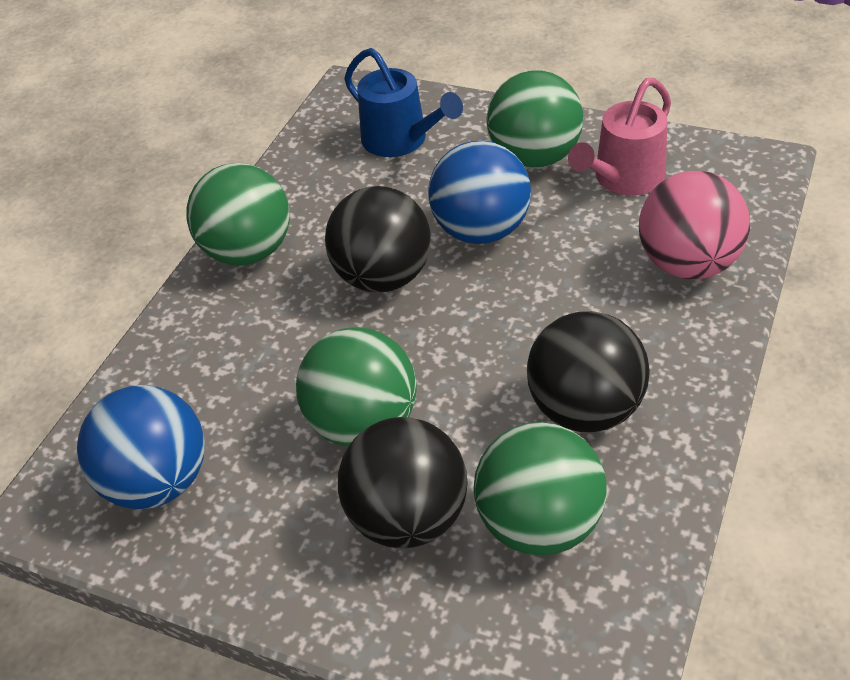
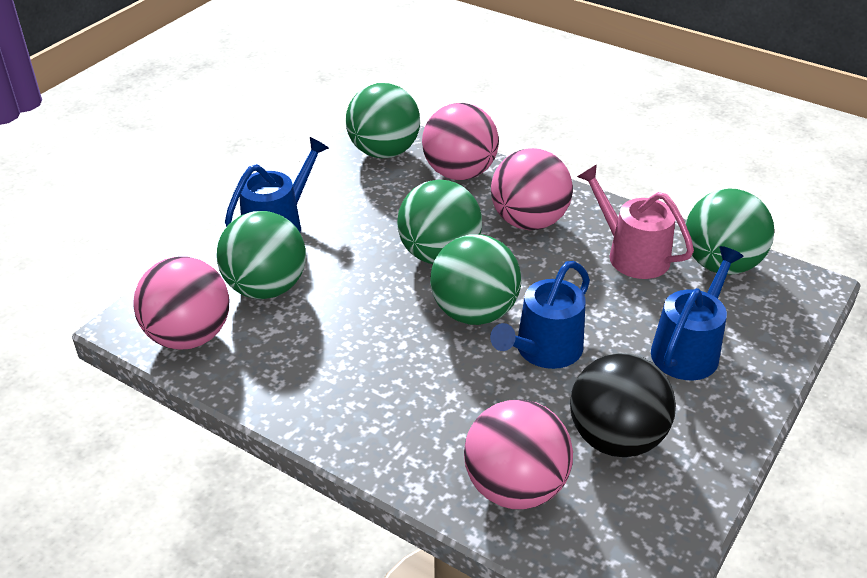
black ball: 3 -> 1
blue ball: 2 -> 0
blue watering can: 1 -> 3
green ball: 4 -> 5
pink ball: 1 -> 4

